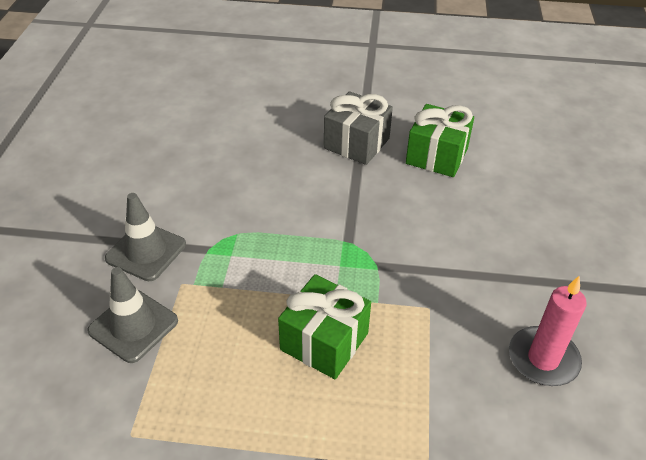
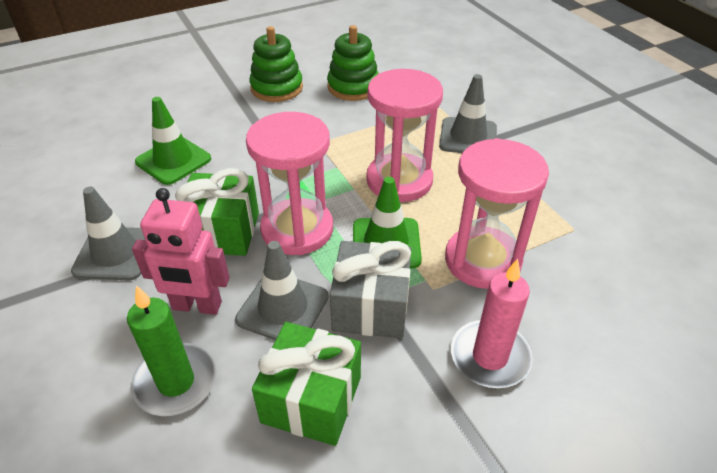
green candle: 0 -> 1
green stacking toy: 0 -> 2
green traffic cone: 0 -> 2
grey traffic cone: 2 -> 3
pink hourglass: 0 -> 3
pink robot: 0 -> 1

